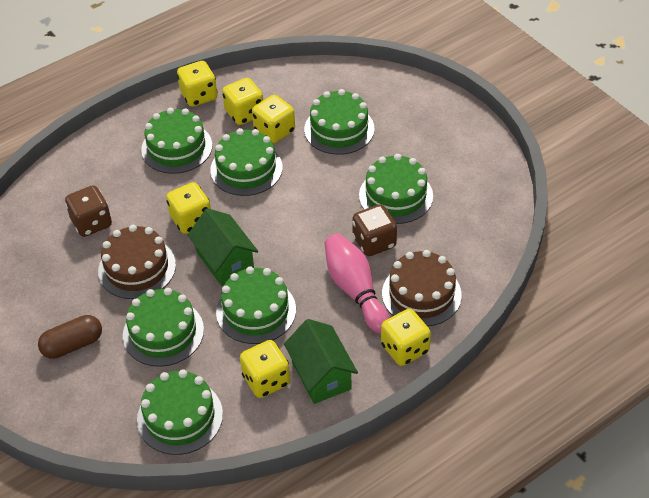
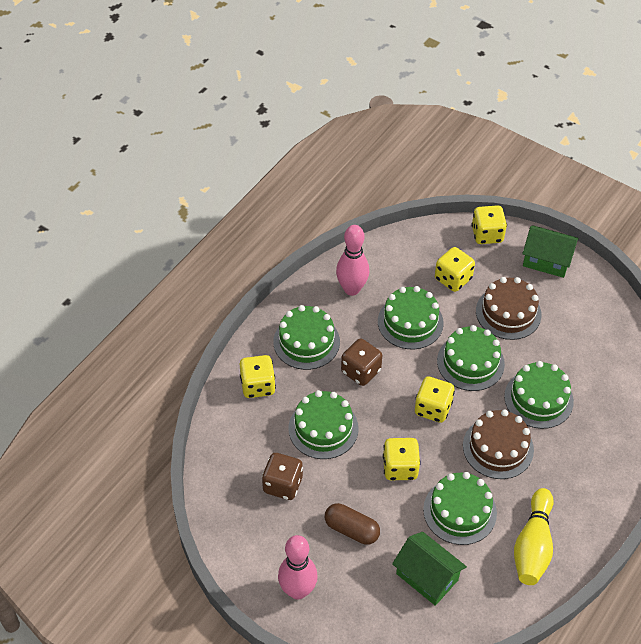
green cake: 7 -> 6
pink bowling pin: 1 -> 2
yellow bowling pin: 0 -> 1
yellow dice: 6 -> 5

